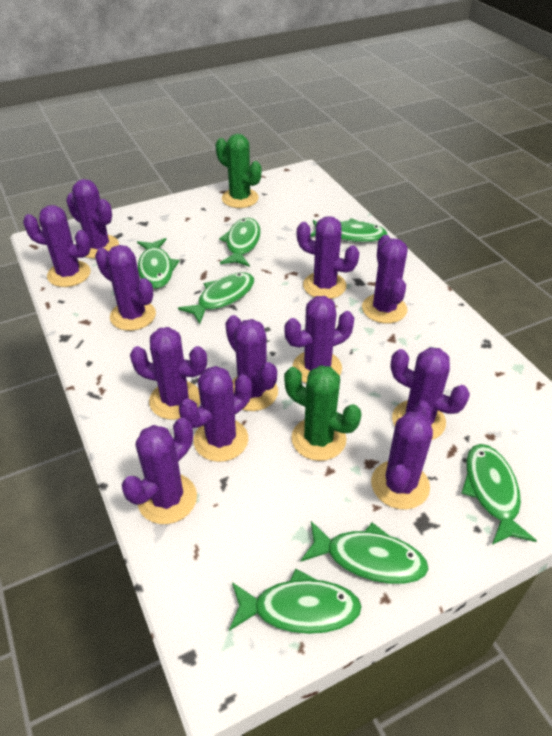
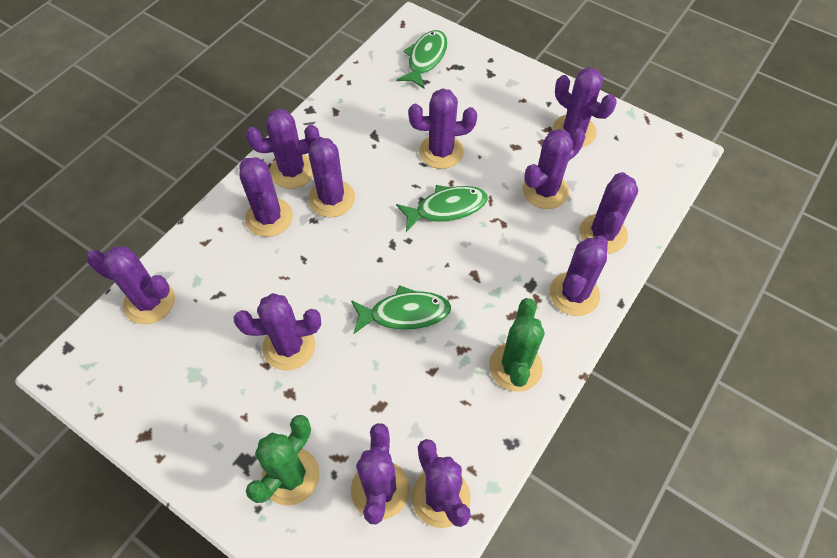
green fish: 7 -> 3

